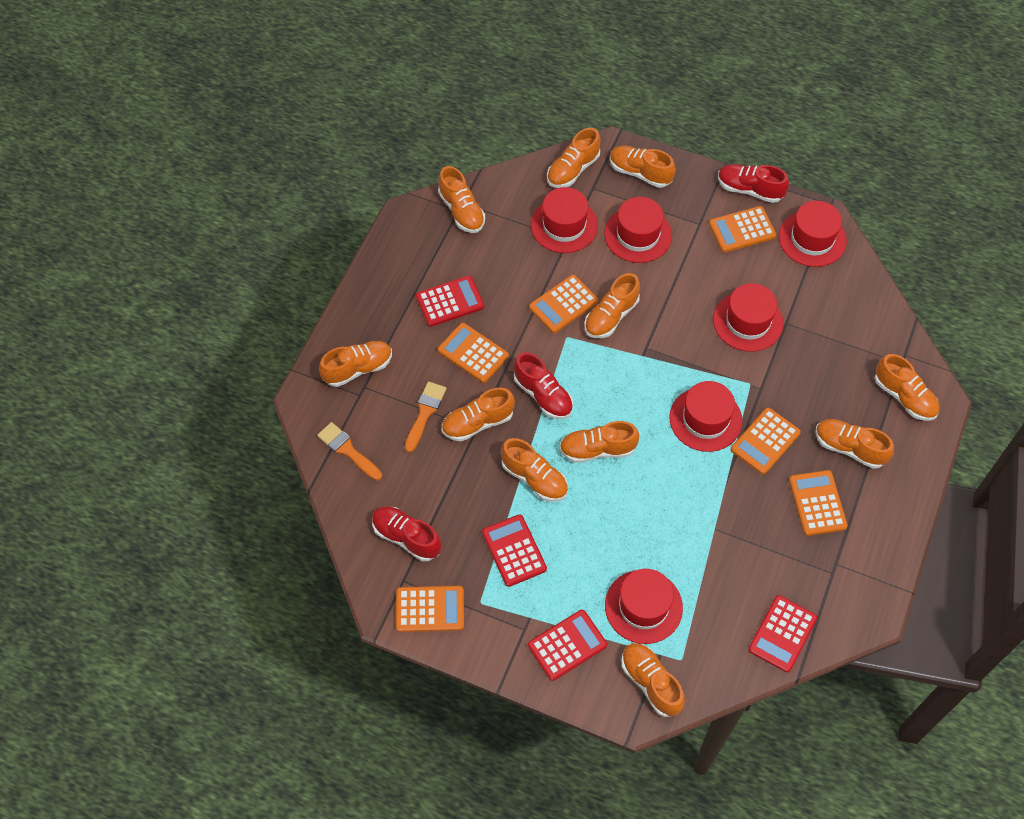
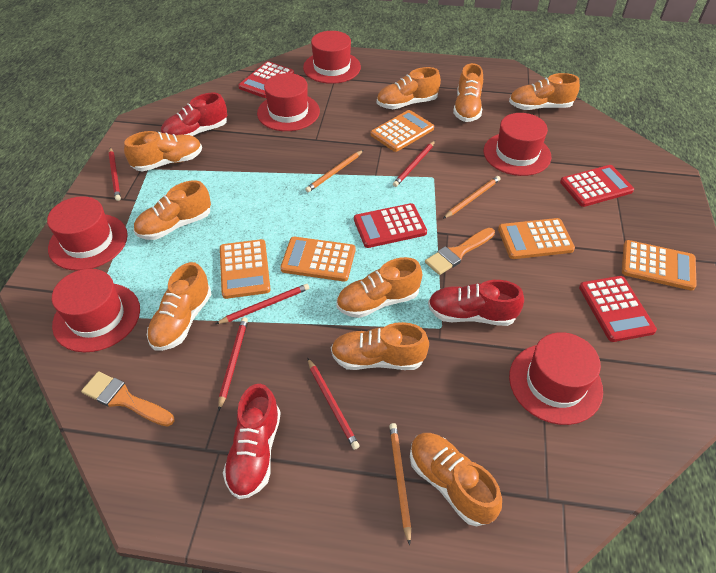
orange calculator: 6 -> 5
orange pencil: 0 -> 3
orange shoe: 11 -> 9
red pencil: 0 -> 5

